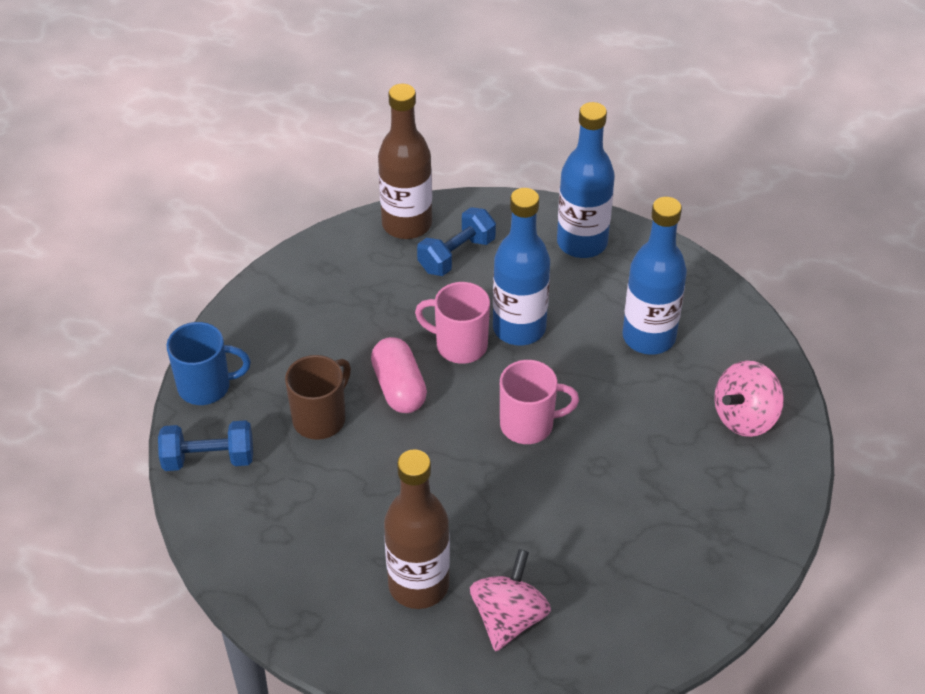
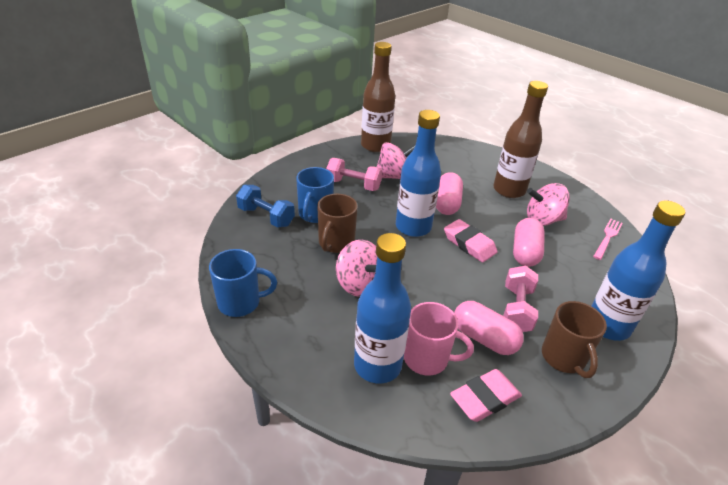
blue dumbbell: 2 -> 1
blue mug: 1 -> 2
brown mug: 1 -> 2
pink capsule: 1 -> 3
pink dumbbell: 0 -> 2
pink eraser: 0 -> 2
pink fork: 0 -> 1
pink mug: 2 -> 1
pink spinning top: 2 -> 3

